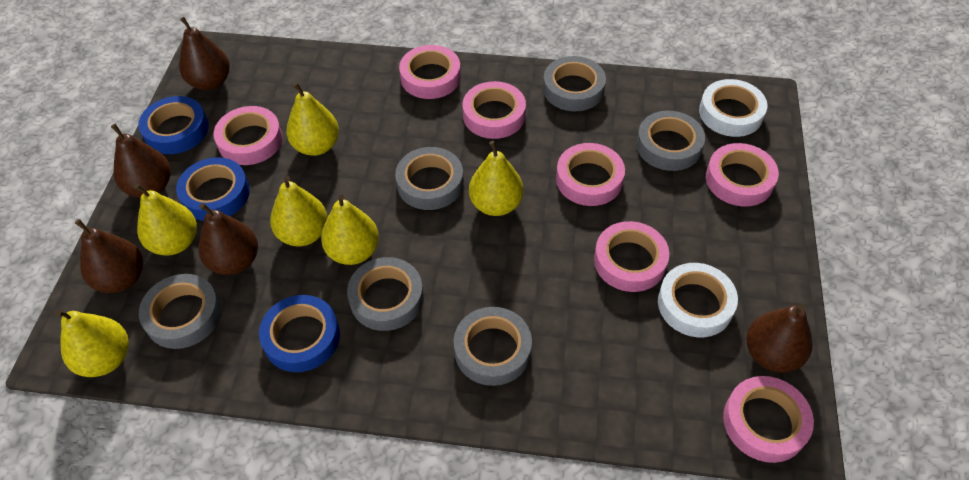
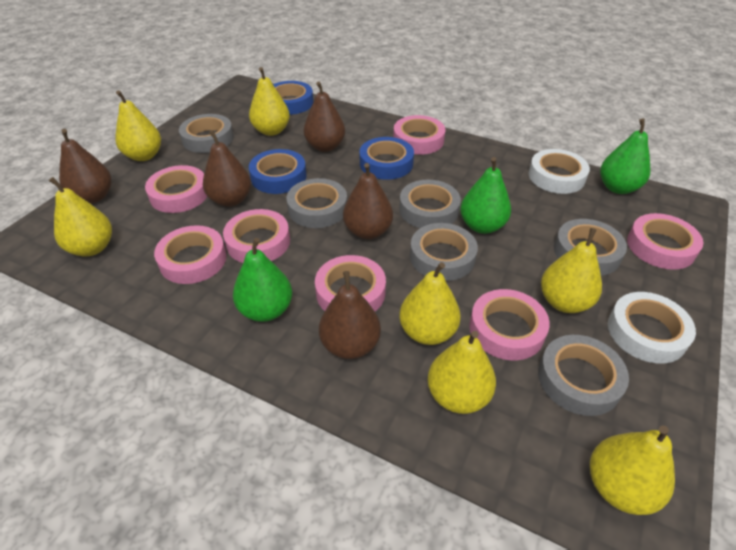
green pear: 0 -> 3
yellow pear: 6 -> 7

